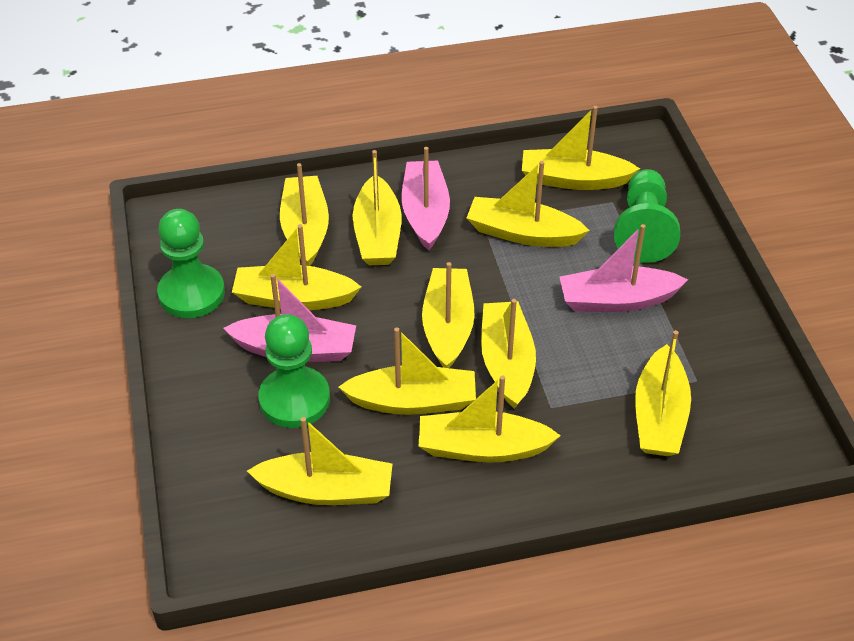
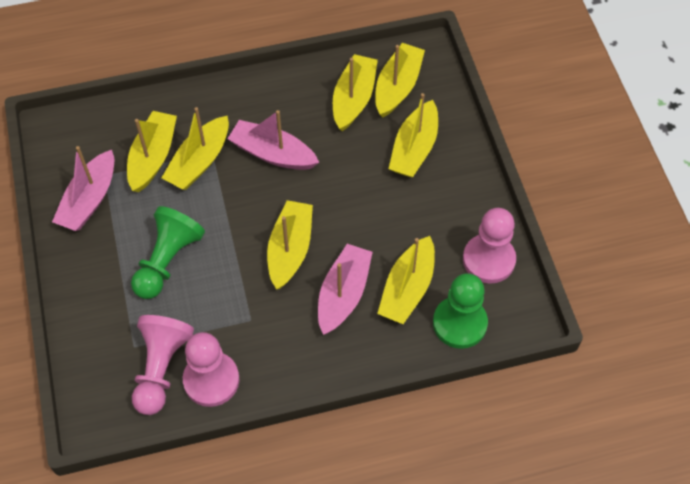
green pawn: 3 -> 2
pink pawn: 0 -> 3
yellow boat: 11 -> 7

